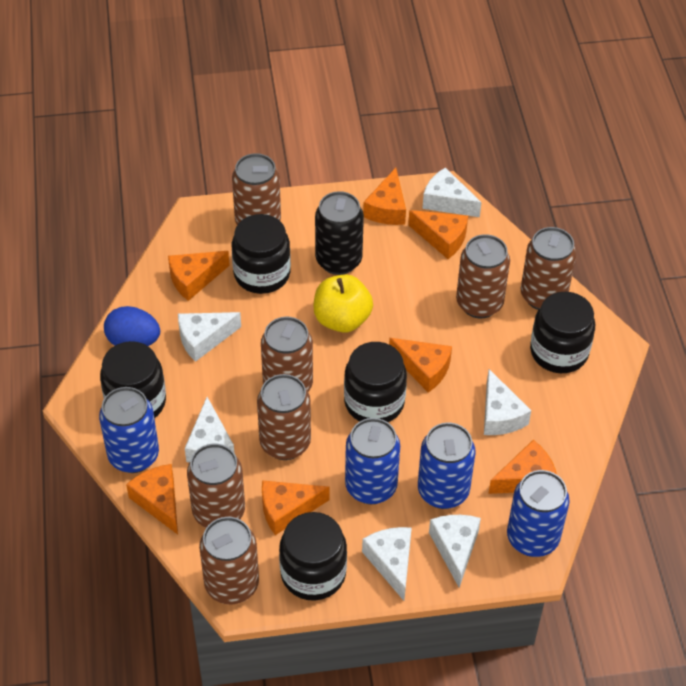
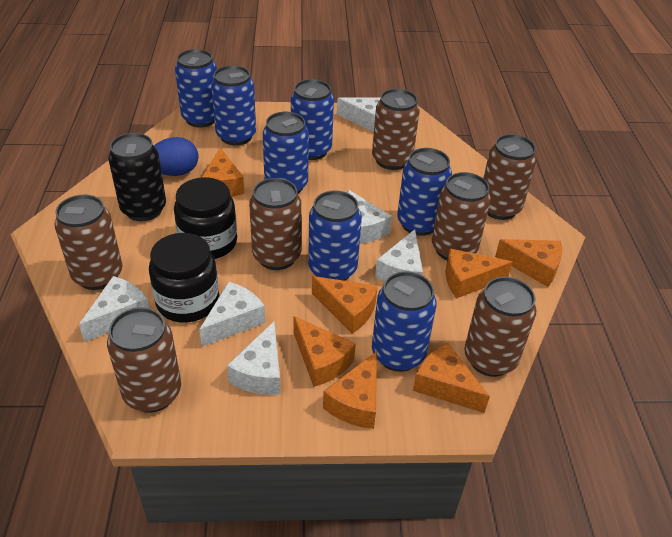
black jar: 5 -> 2
blue can: 4 -> 7
yellow apple: 1 -> 0

